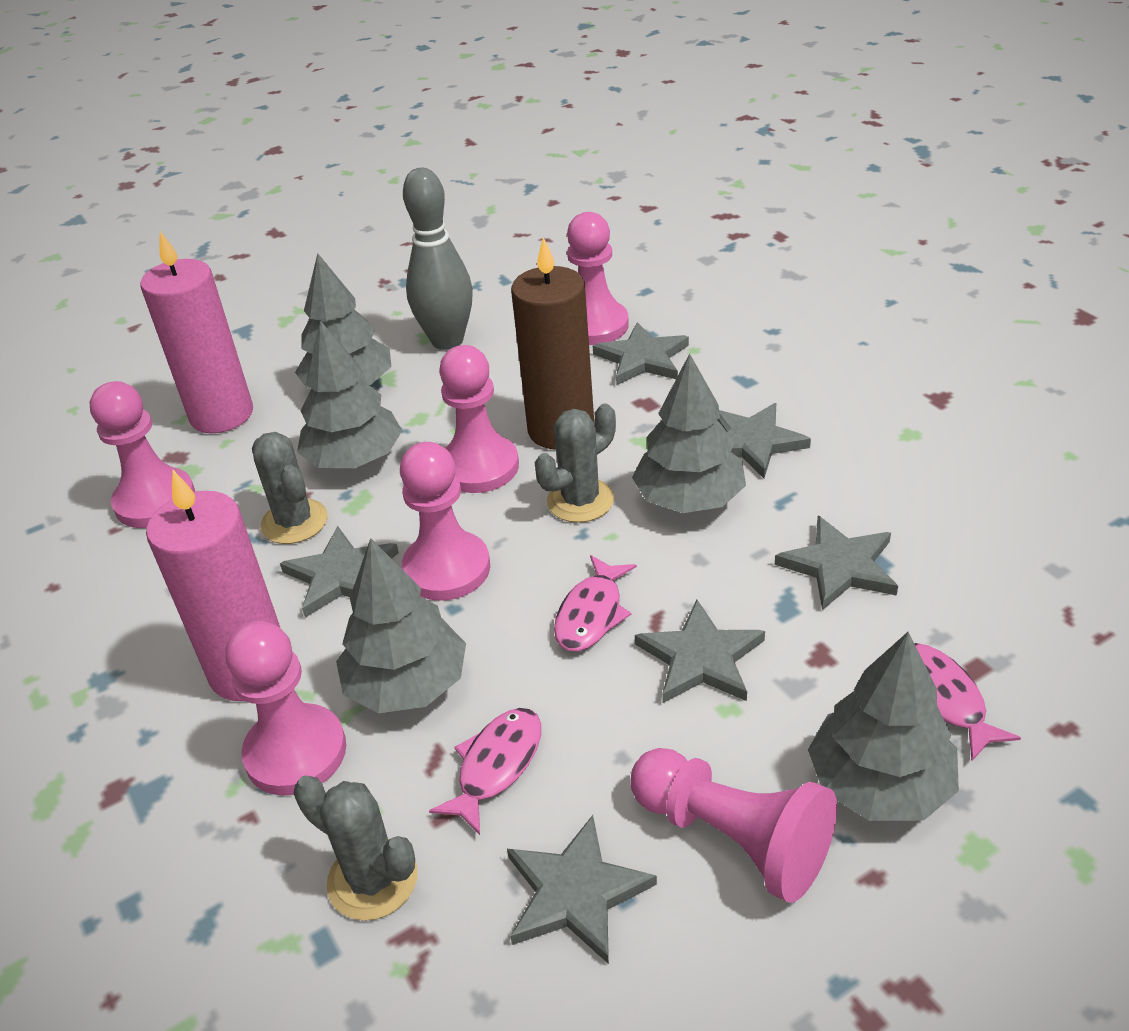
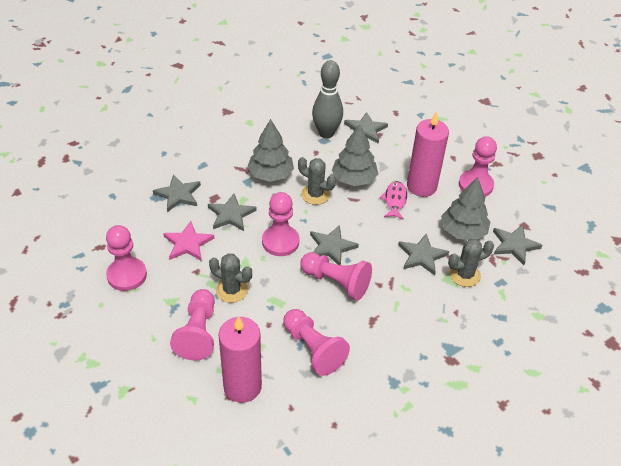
brown candle: 1 -> 0
grey tree: 5 -> 3
pink fish: 3 -> 1
pink star: 0 -> 1

